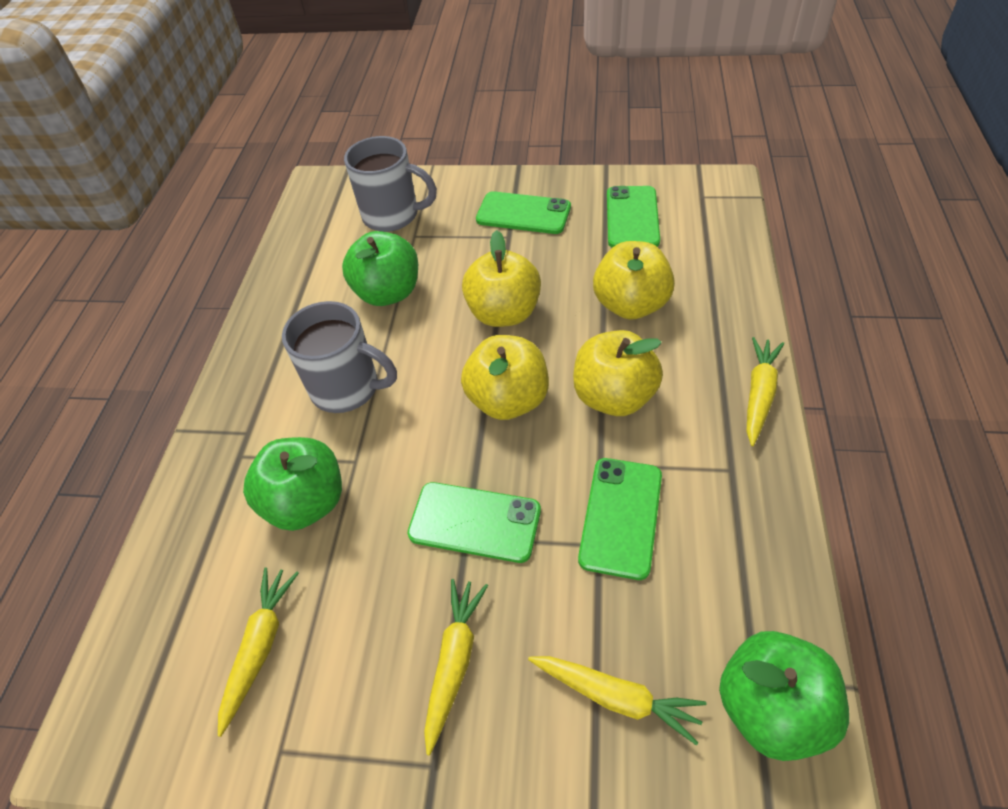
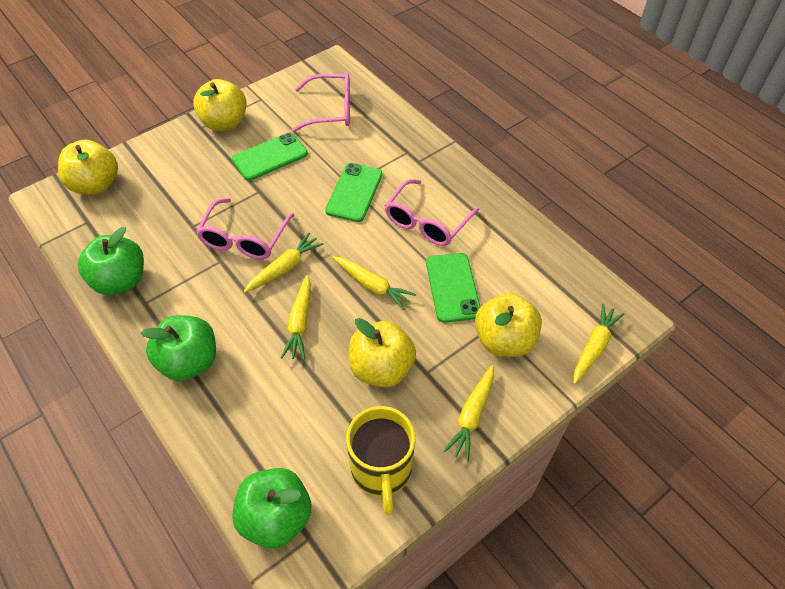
green phone: 4 -> 3
grey mug: 2 -> 0
pink glasses: 0 -> 3
yellow carrot: 4 -> 5
yellow mug: 0 -> 1

